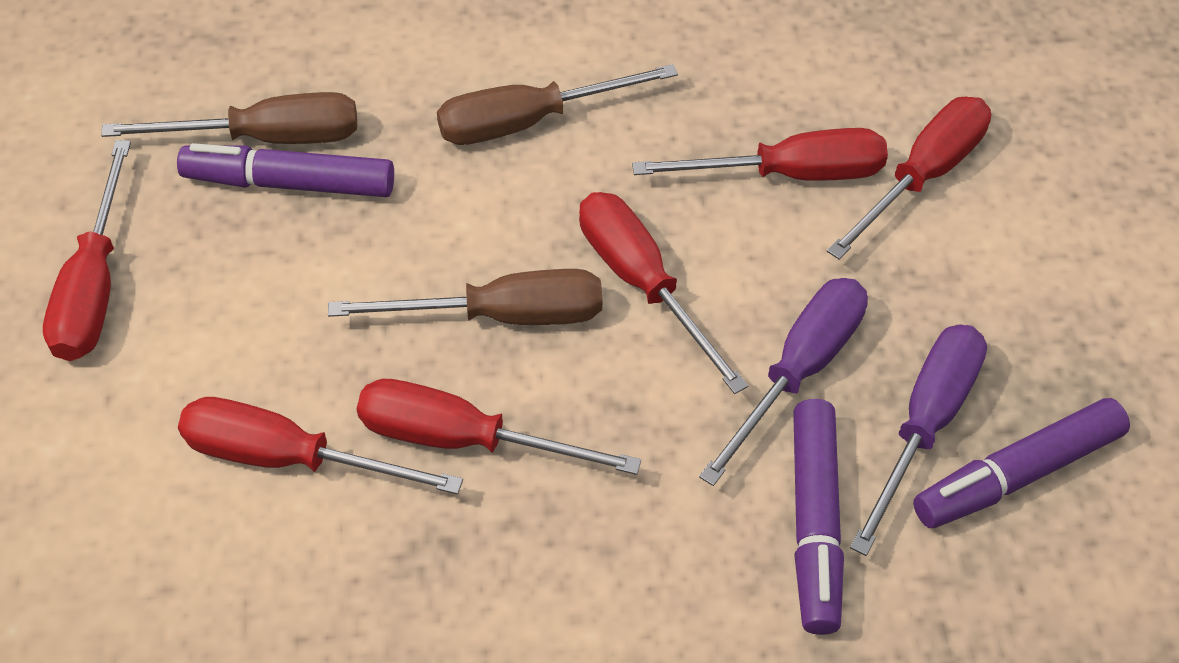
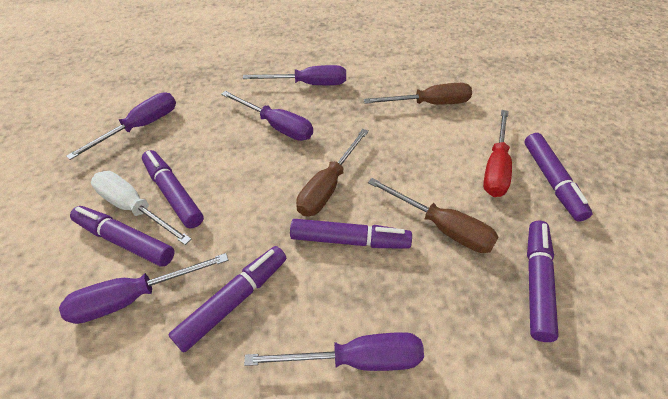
purple marker: 3 -> 6
purple screwdriver: 2 -> 5
red screwdriver: 6 -> 1
white screwdriver: 0 -> 1

